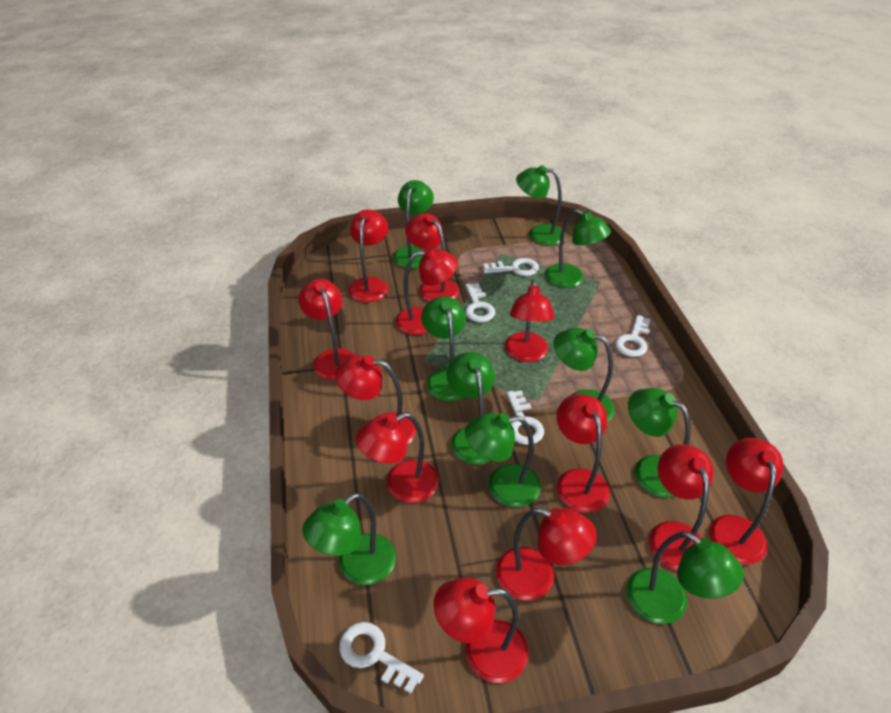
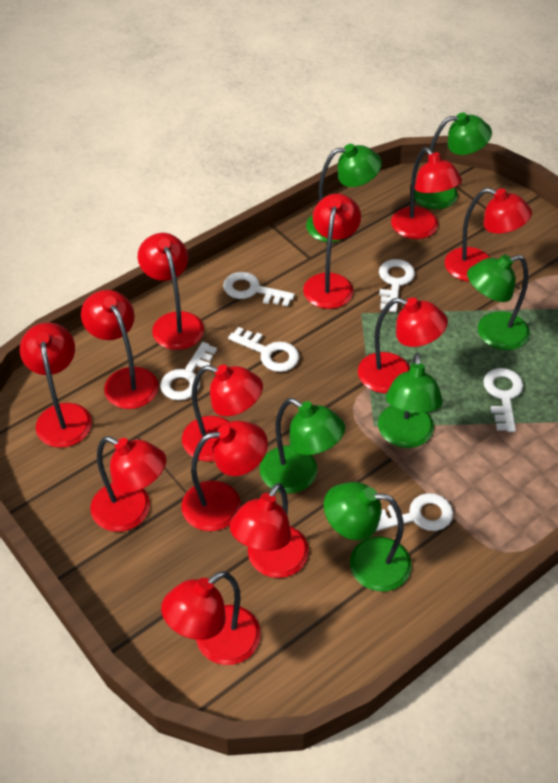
green lamp: 10 -> 6
white key: 5 -> 6

